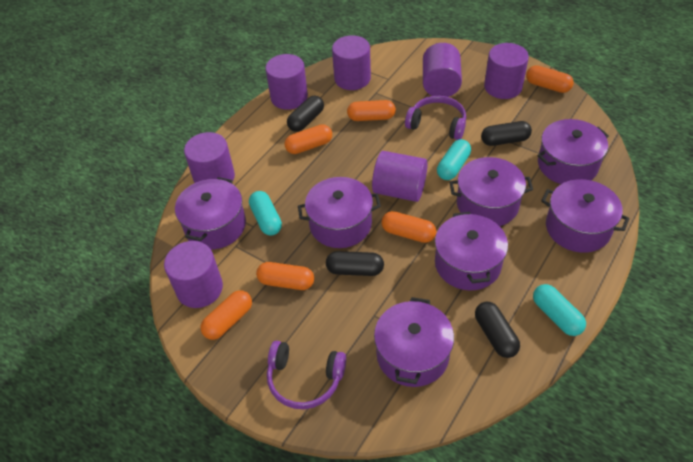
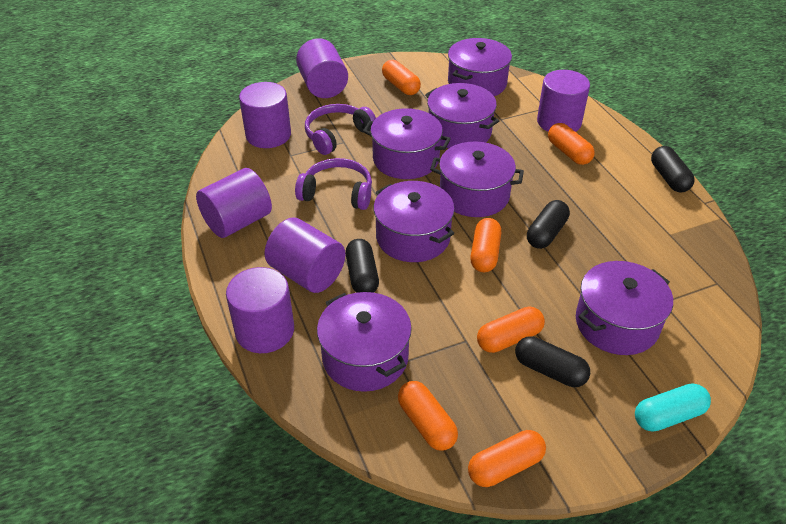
purple cylinder: 7 -> 6
turquoise capsule: 3 -> 1

